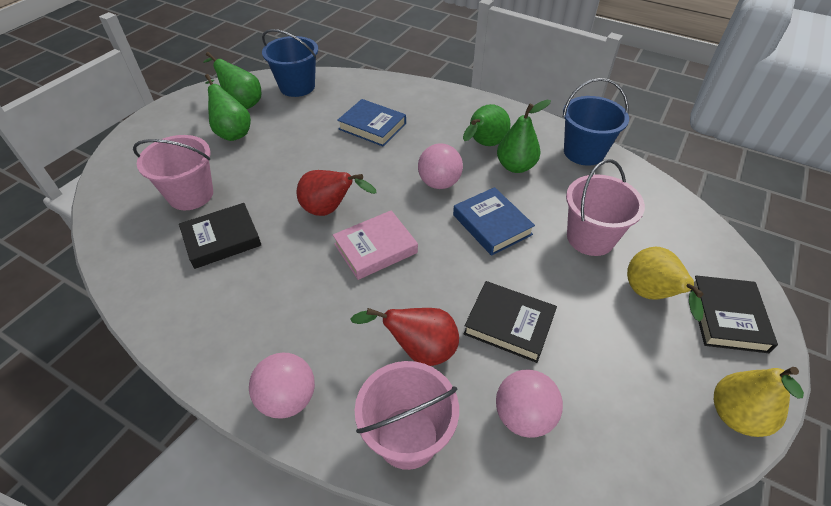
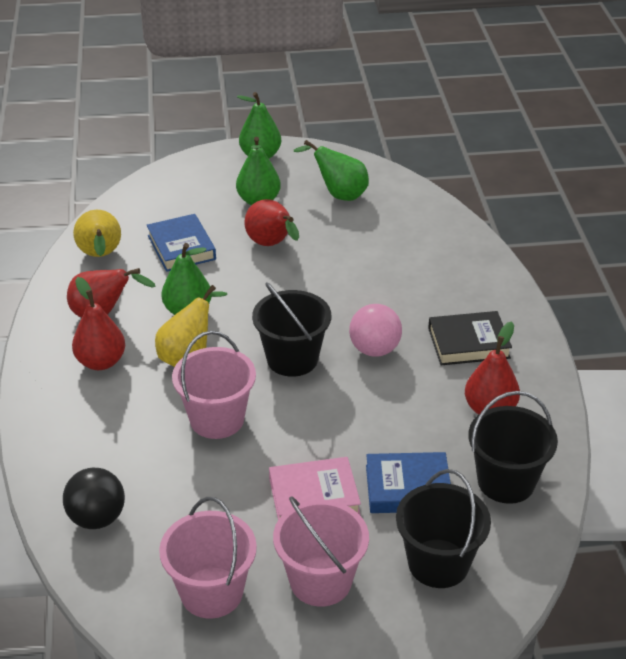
black ball: 0 -> 1
black book: 3 -> 1
black bucket: 0 -> 3
blue bucket: 2 -> 0
pink ball: 3 -> 1
red pear: 2 -> 4

